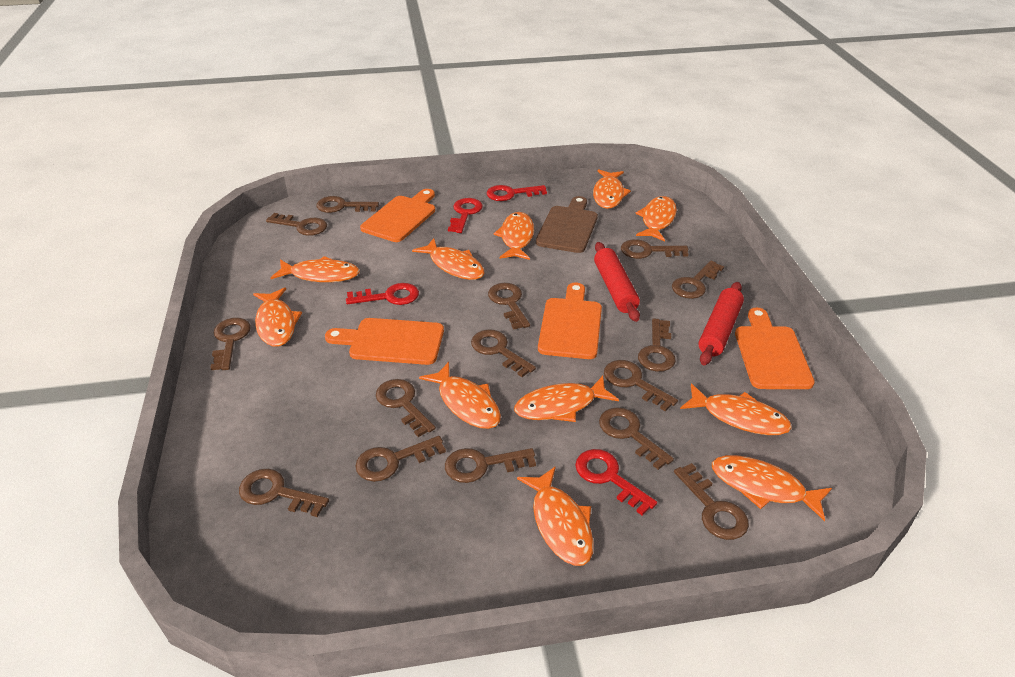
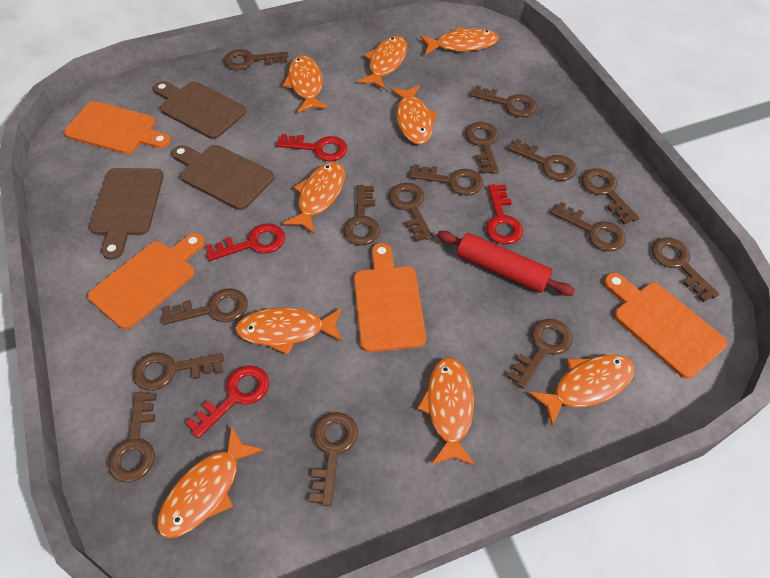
brown cutting board: 1 -> 3
orange fish: 11 -> 9
red rolling pin: 2 -> 1

